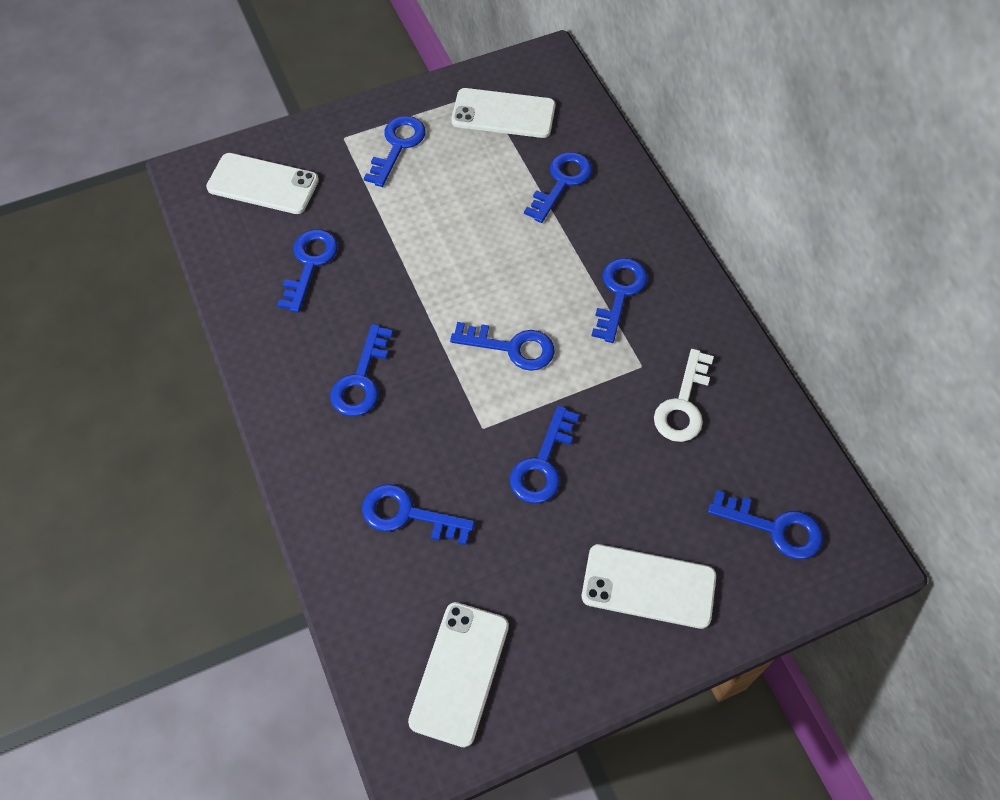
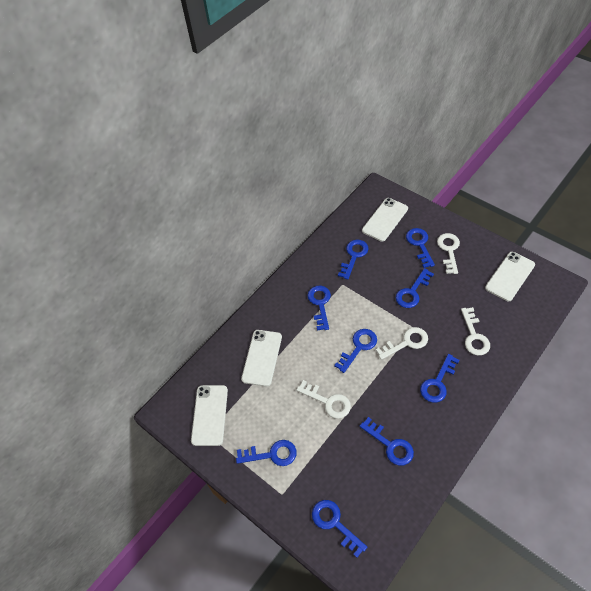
white key: 1 -> 4

